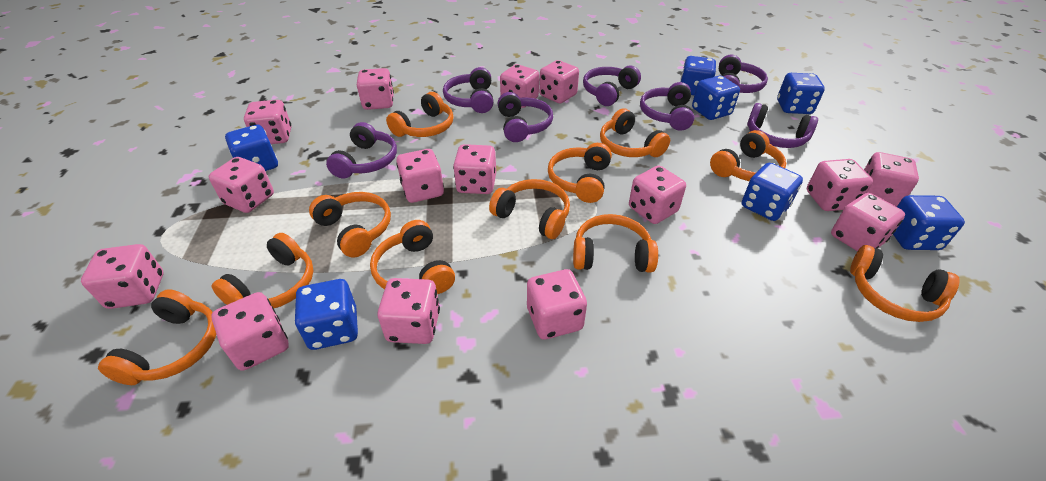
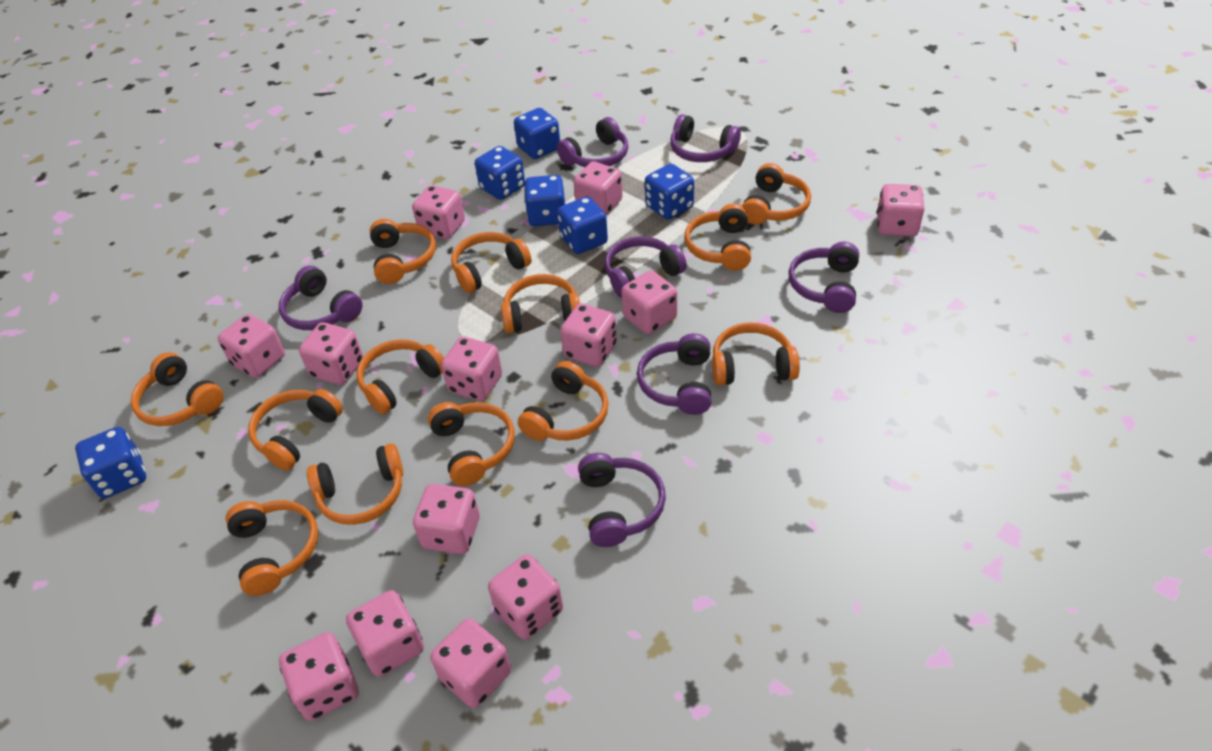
blue dice: 7 -> 6
orange headphones: 11 -> 13
pink dice: 15 -> 13

